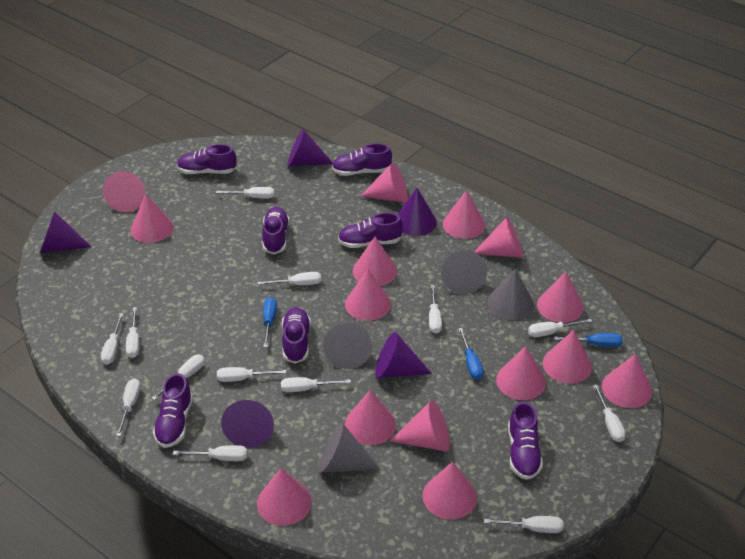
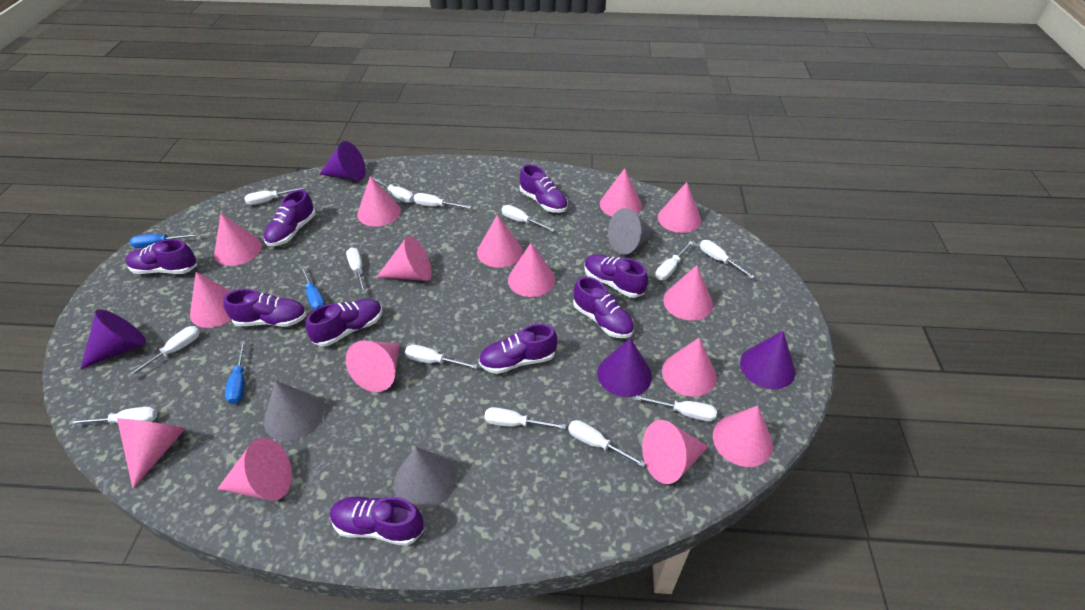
grey cone: 4 -> 3
purple cone: 5 -> 4
purple shoe: 7 -> 9

